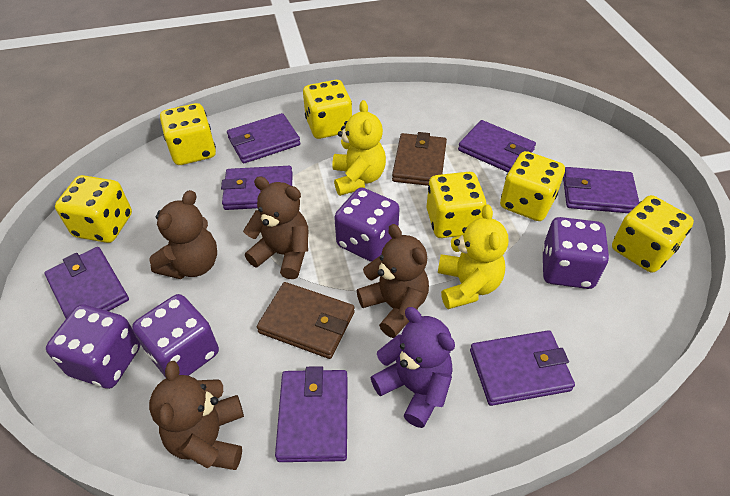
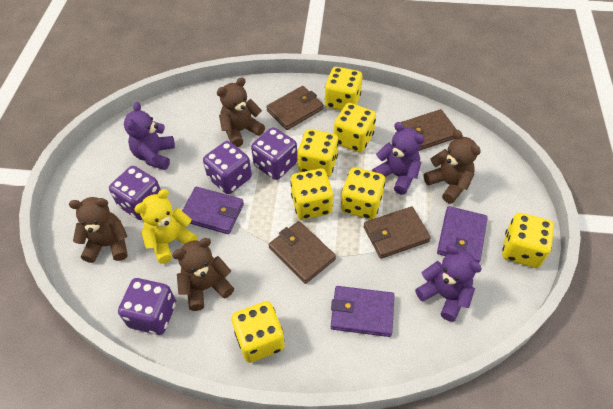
brown wallet: 2 -> 4
purple teddy bear: 1 -> 3
purple wallet: 7 -> 3
yellow dice: 6 -> 7
yellow teddy bear: 2 -> 1

